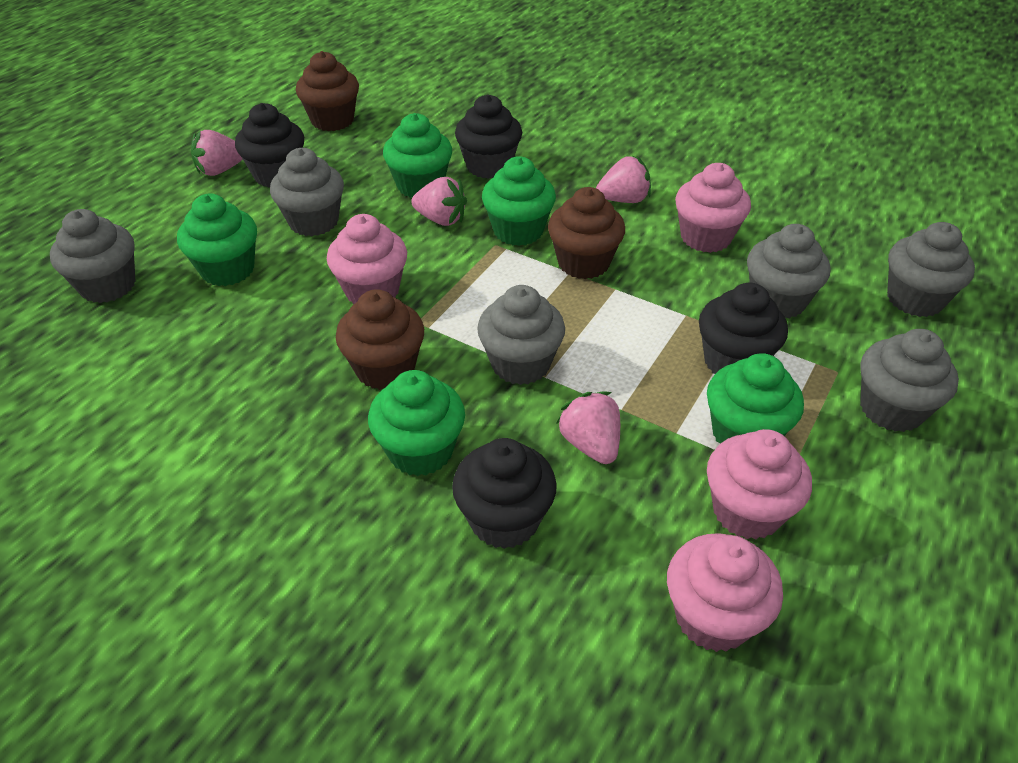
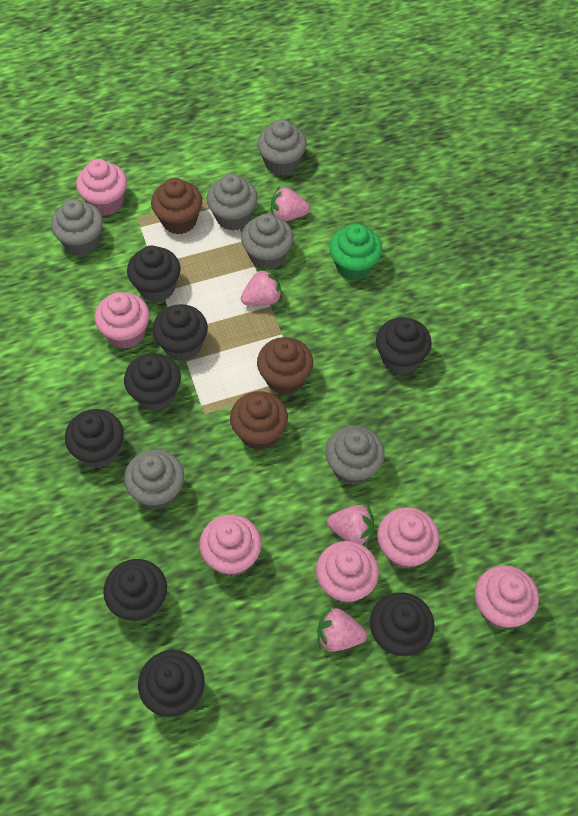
black cupcake: 4 -> 8
green cupcake: 5 -> 1
pink cupcake: 4 -> 6

